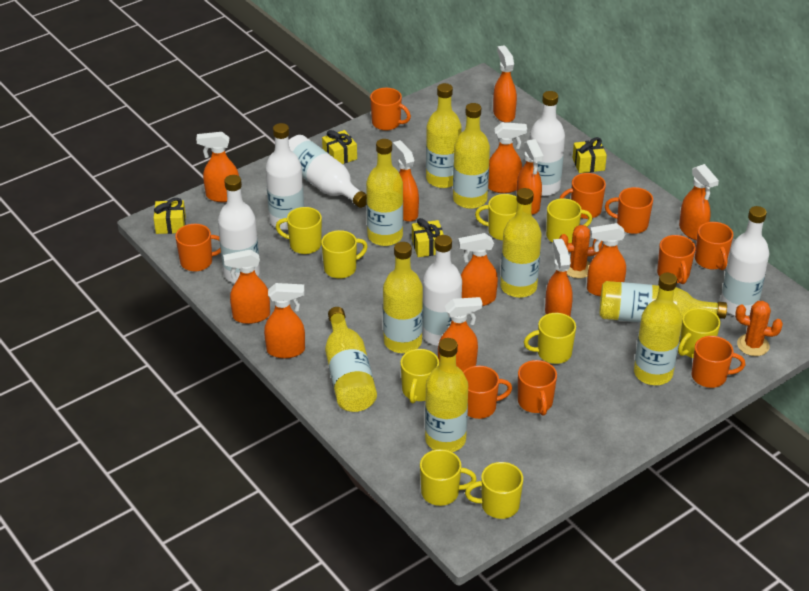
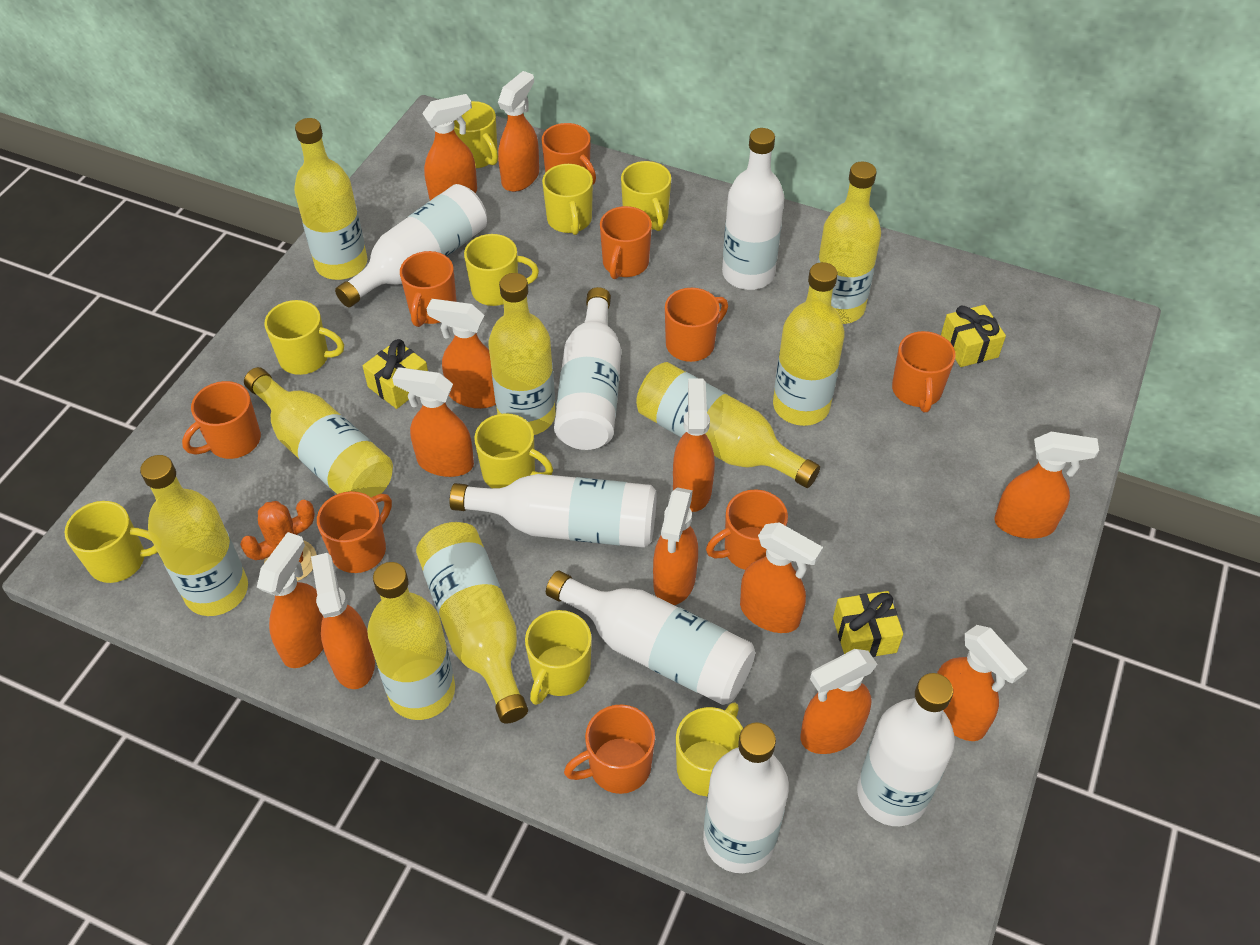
orange cactus: 2 -> 1
white bottle: 6 -> 7
yellow gift: 4 -> 3

